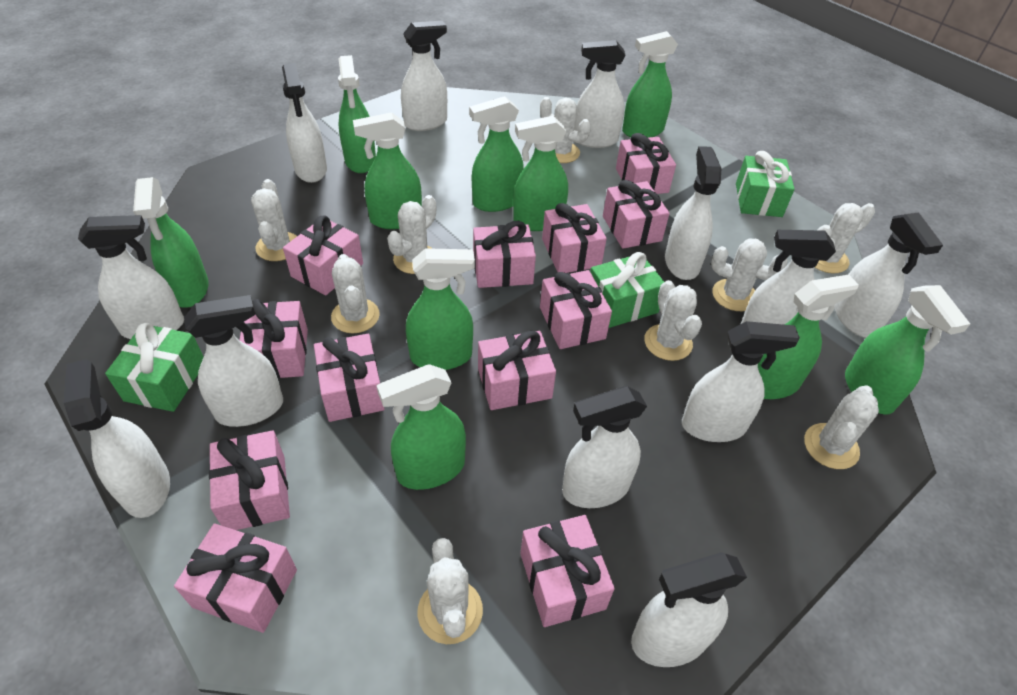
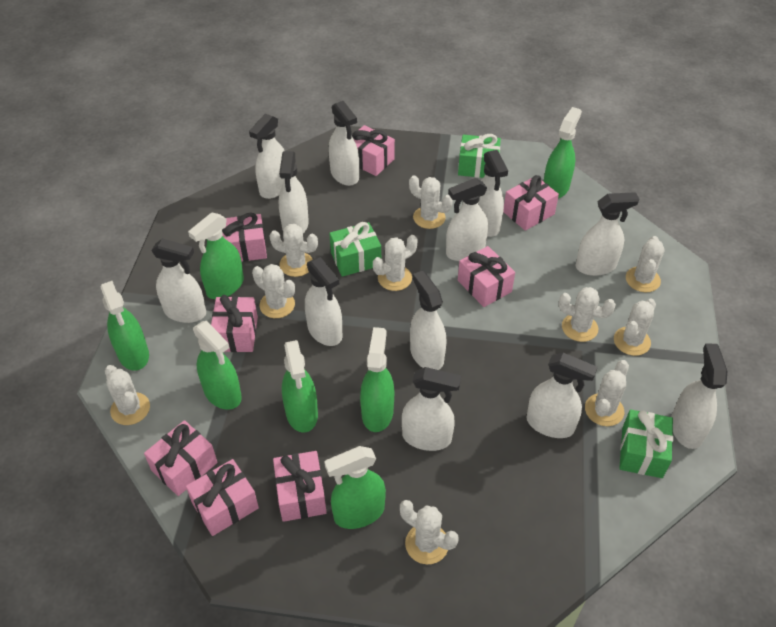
green spray bottle: 10 -> 7
pink gift: 12 -> 8
white cactus: 9 -> 10

